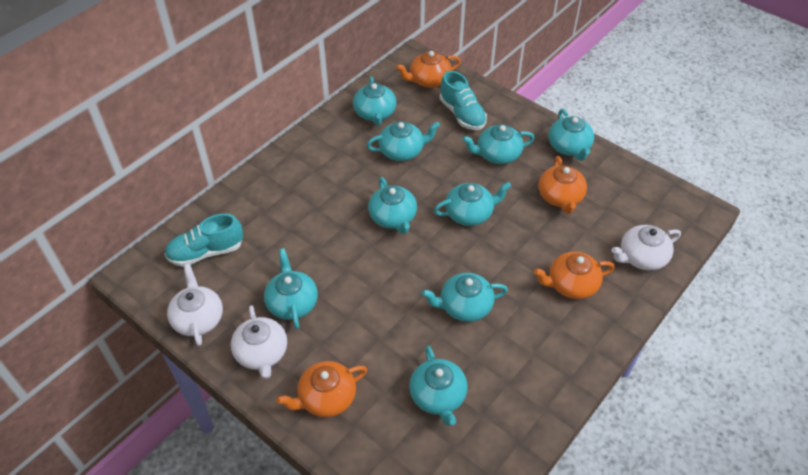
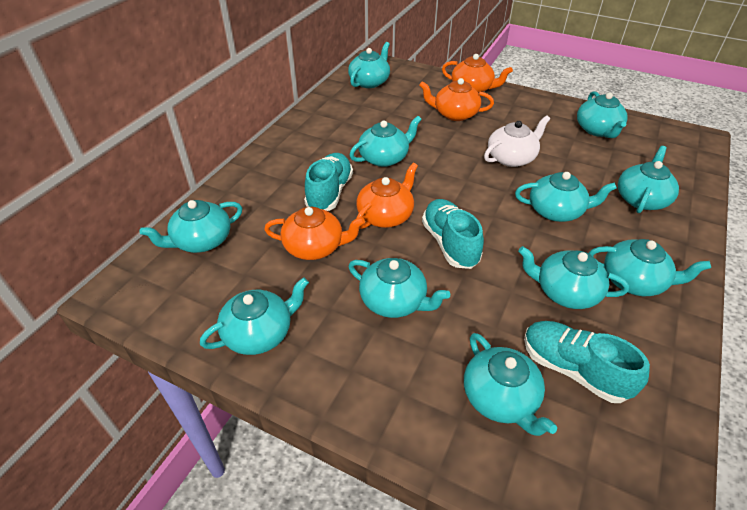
turquoise shoe: 2 -> 3
turquoise teapot: 9 -> 11
white teapot: 3 -> 1

